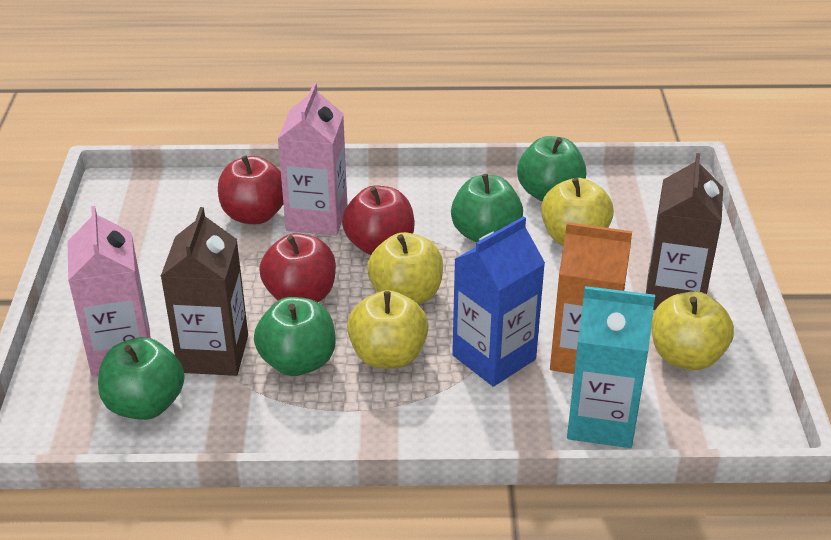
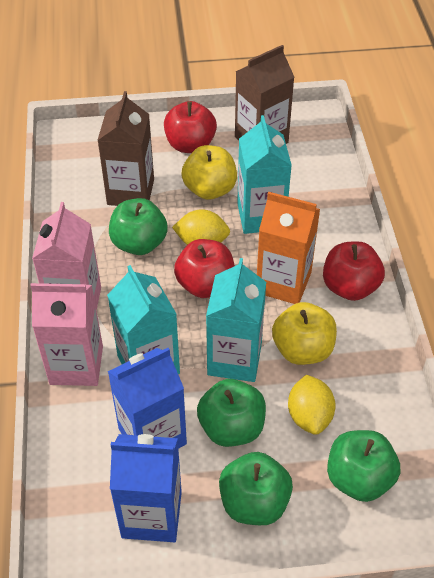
blue carton: 1 -> 2
turquoise carton: 1 -> 3
yellow apple: 4 -> 2
yellow lemon: 0 -> 2

